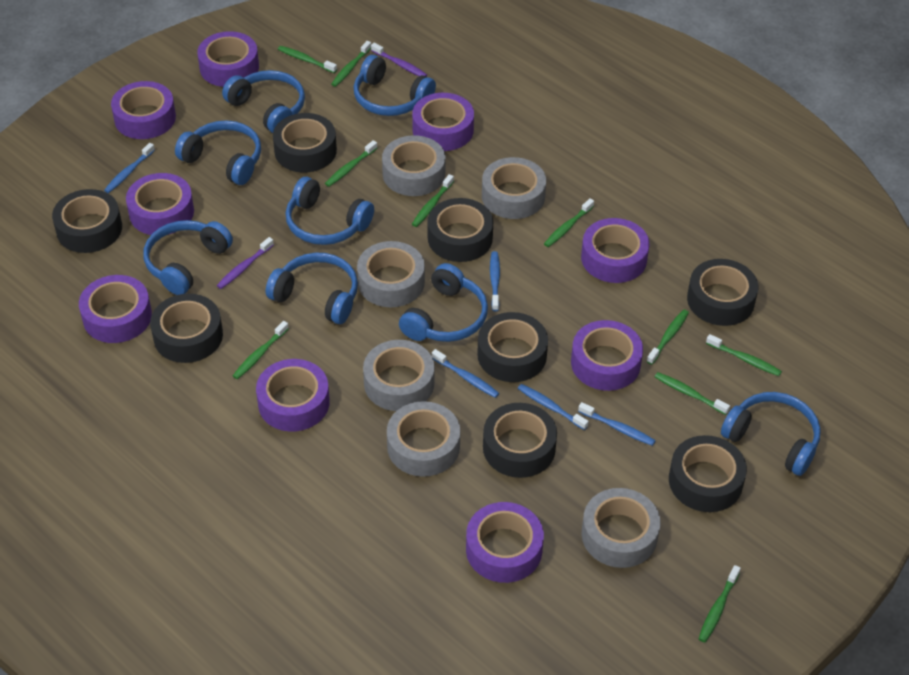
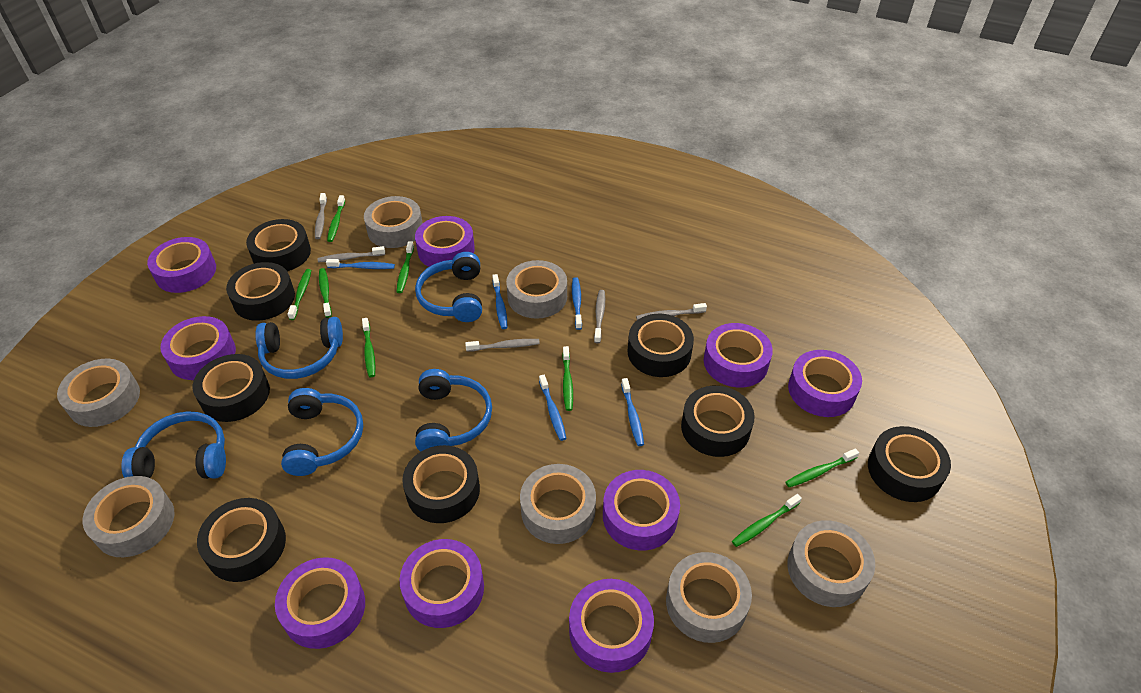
blue headphones: 8 -> 5
green toothbrush: 10 -> 8
grey tape: 6 -> 7
grey toothbrush: 0 -> 5
purple toothbrush: 2 -> 0

